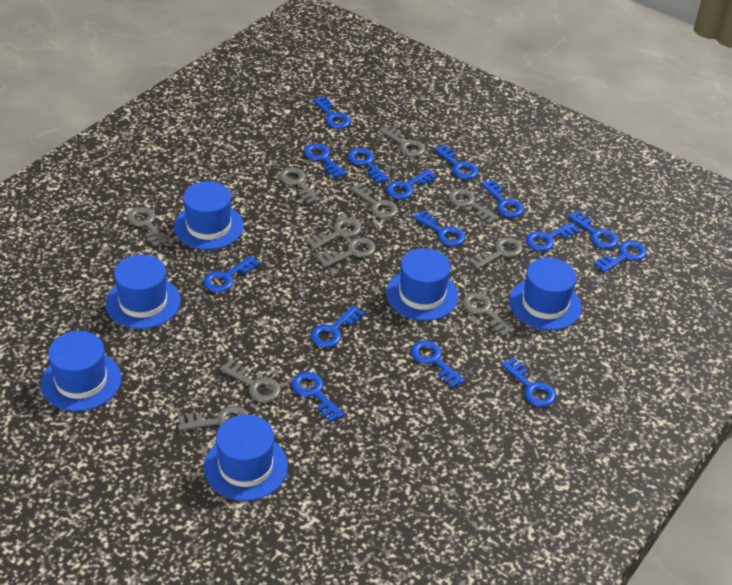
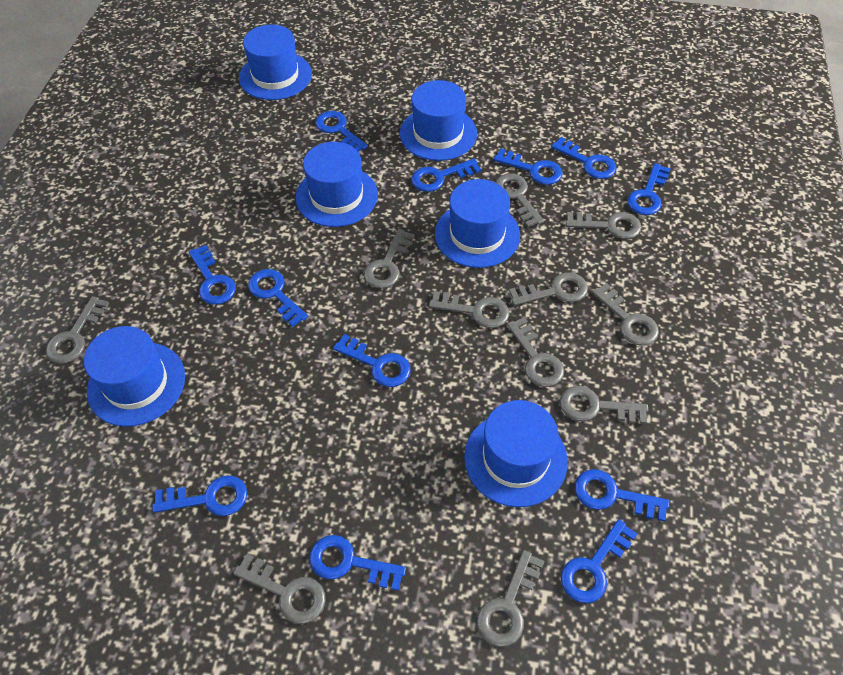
blue key: 15 -> 12

